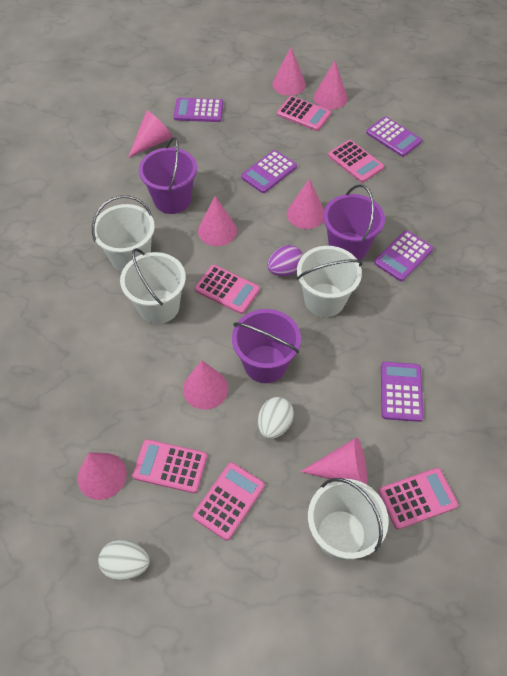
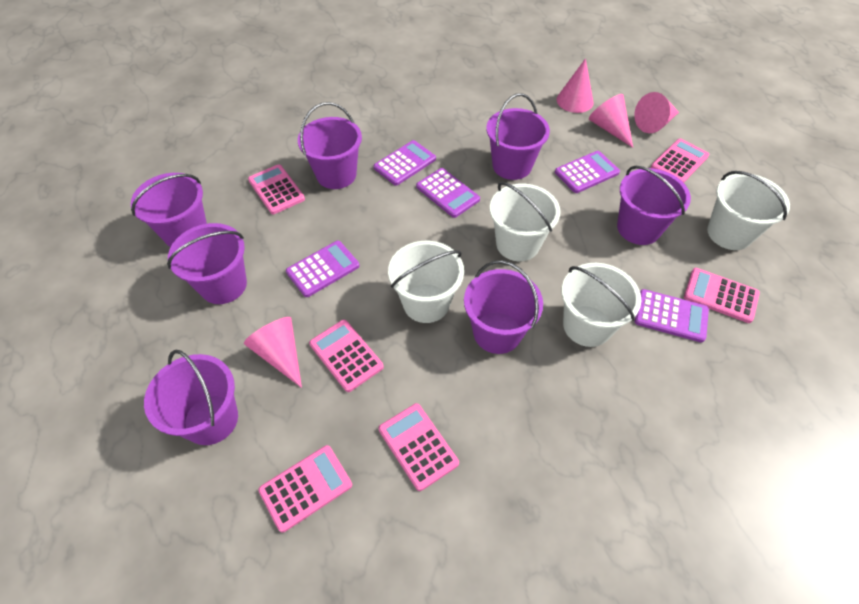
pink cone: 8 -> 4
purple bucket: 3 -> 7
purple egg: 1 -> 0
white egg: 2 -> 0

